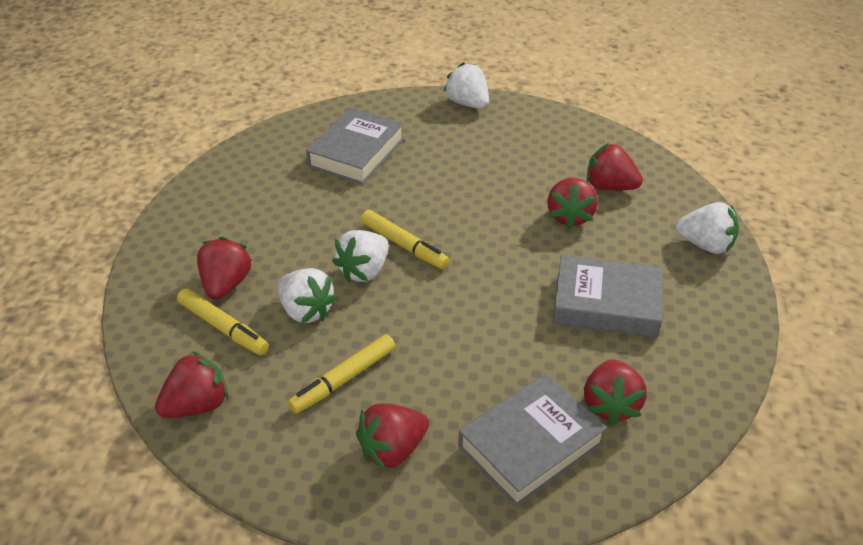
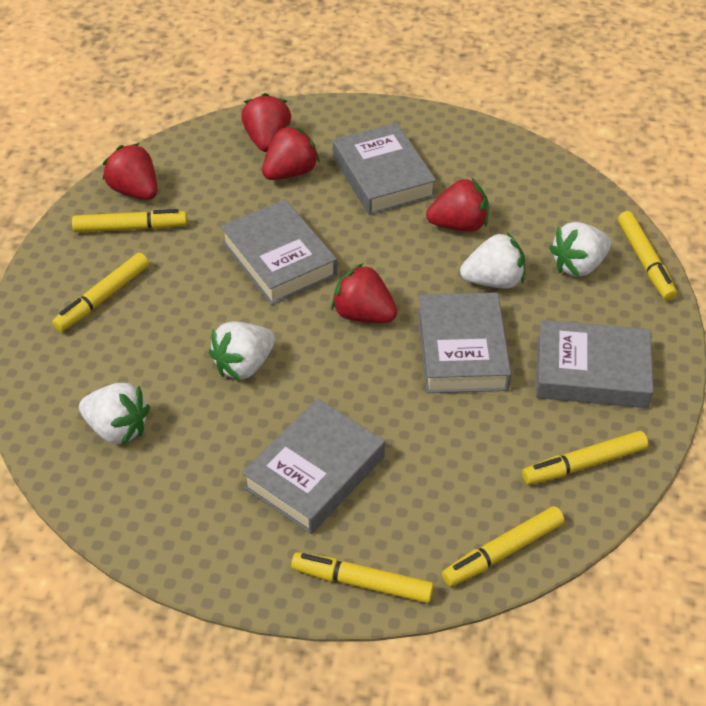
grey book: 3 -> 5
red strawberry: 6 -> 5
yellow marker: 3 -> 6

